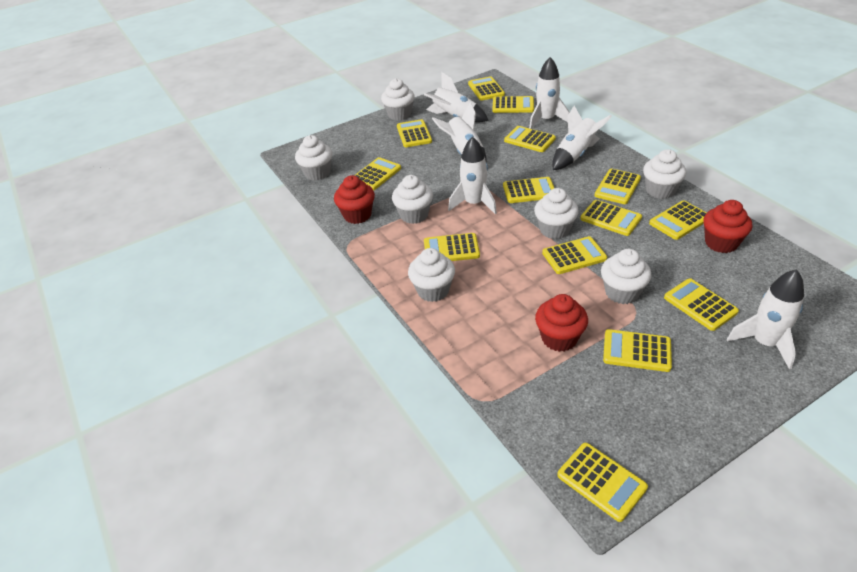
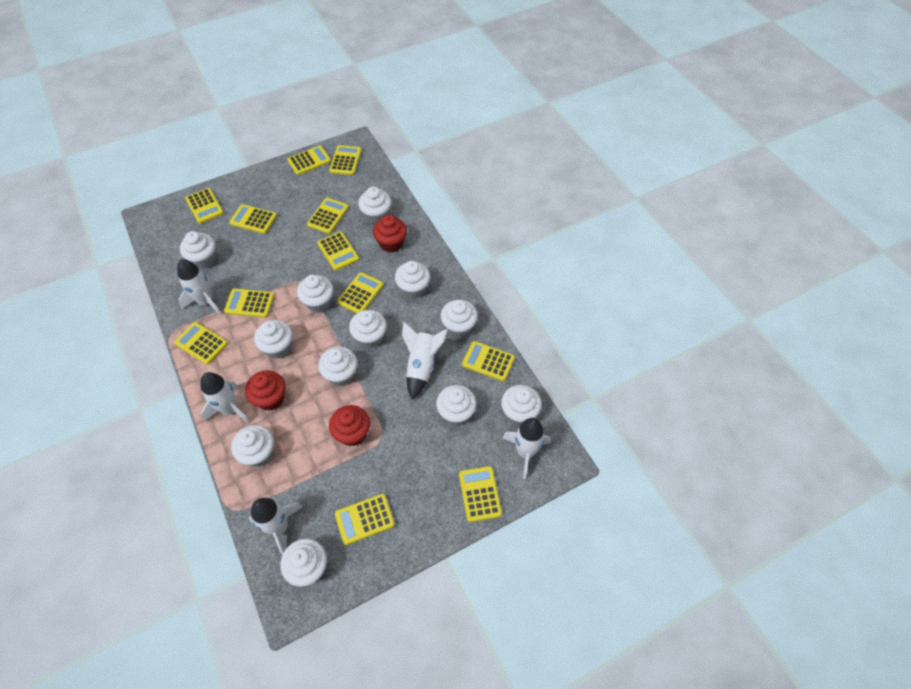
white cupcake: 7 -> 12
white rocket: 6 -> 5
yellow calculator: 14 -> 12

